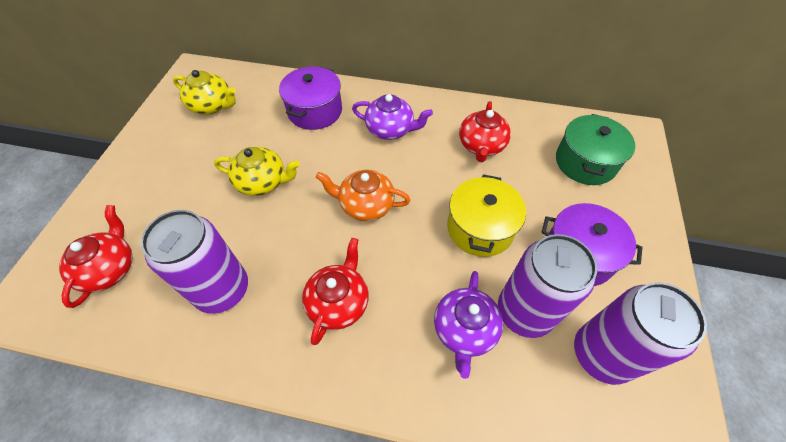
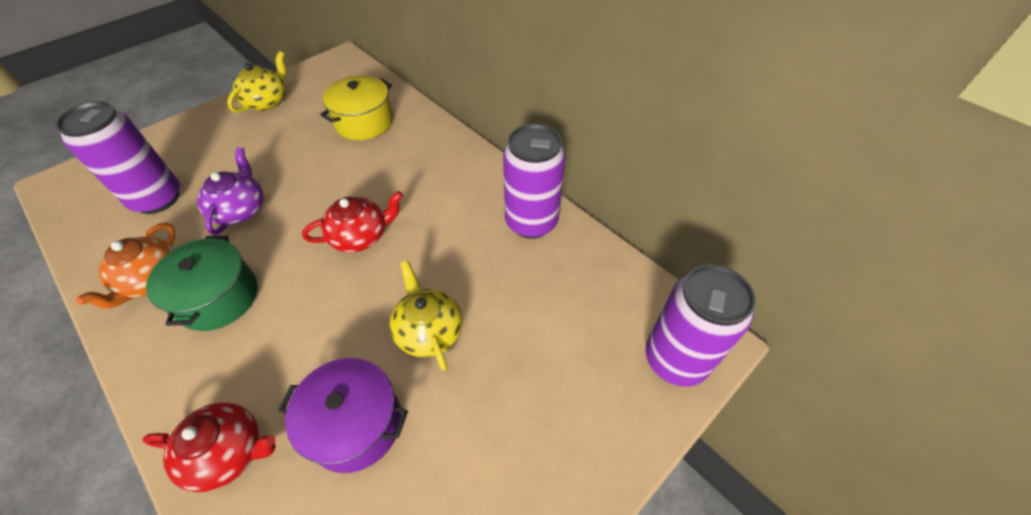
purple pot: 2 -> 1
purple teapot: 2 -> 1
red teapot: 3 -> 2

